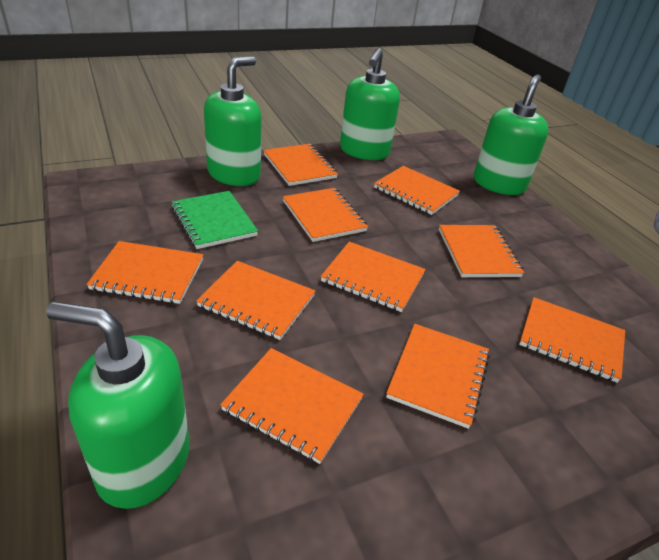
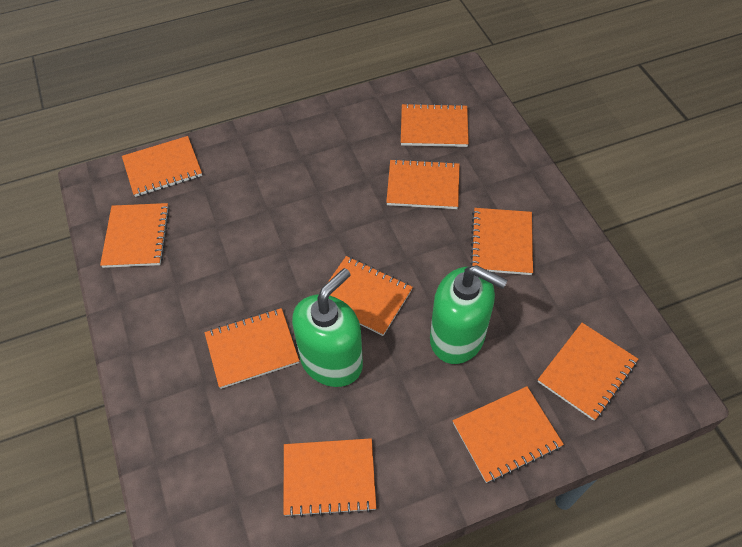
green notebook: 1 -> 0
green soap dispenser: 4 -> 2

